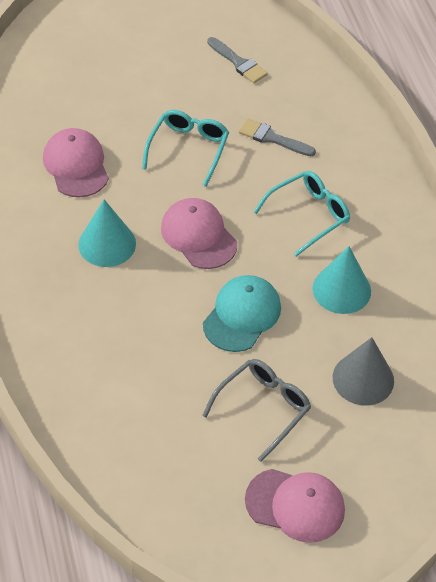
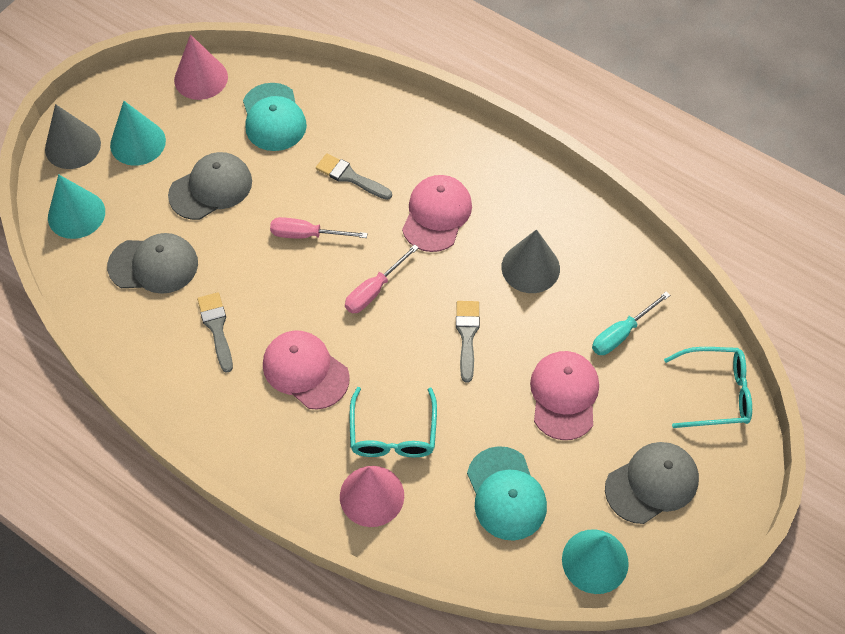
grey brush: 2 -> 3
grey cap: 0 -> 3
grey cone: 1 -> 2
grey glasses: 1 -> 0
pink cone: 0 -> 2
pink screwdriver: 0 -> 2
turquoise cap: 1 -> 2
turquoise cone: 2 -> 3
turquoise screwdriver: 0 -> 1

